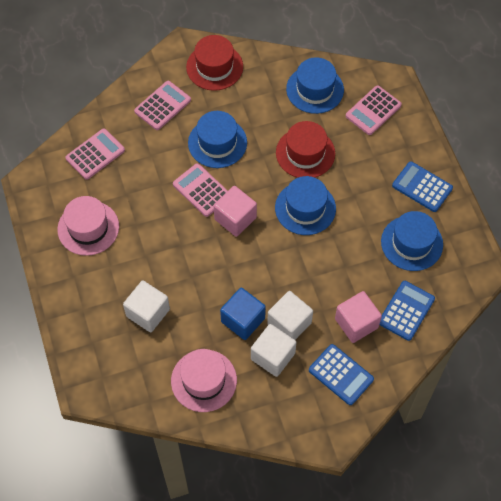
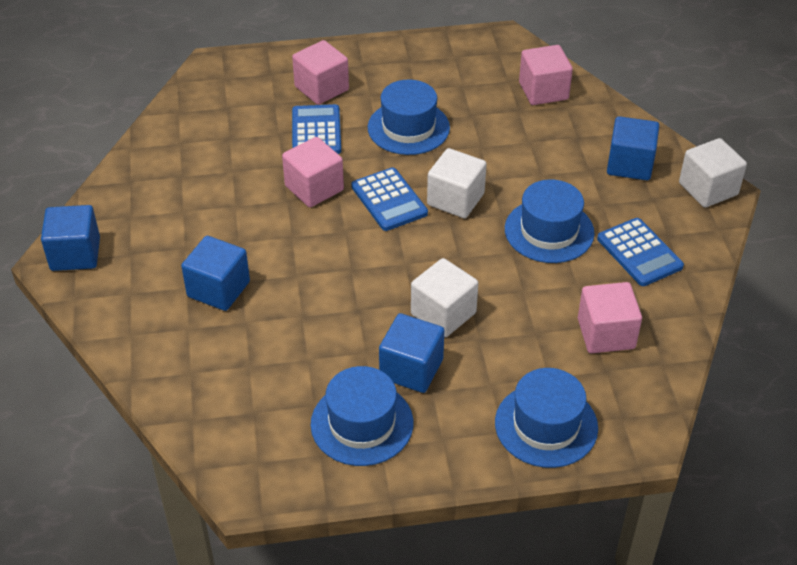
blue cube: 1 -> 4
pink calculator: 4 -> 0
pink cube: 2 -> 4
pink hat: 2 -> 0
red hat: 2 -> 0

